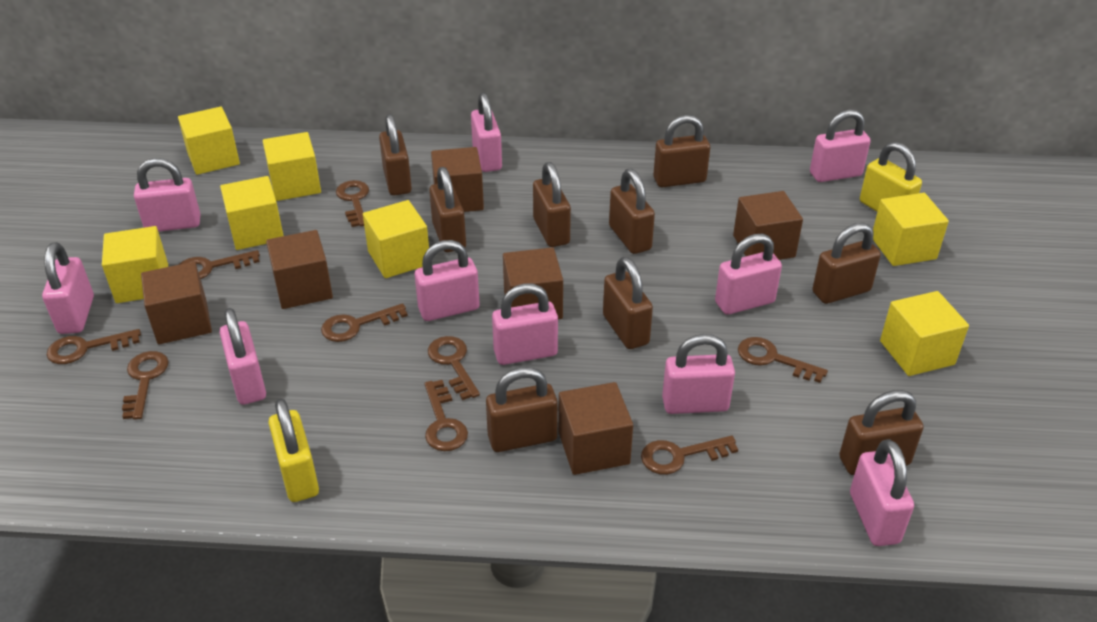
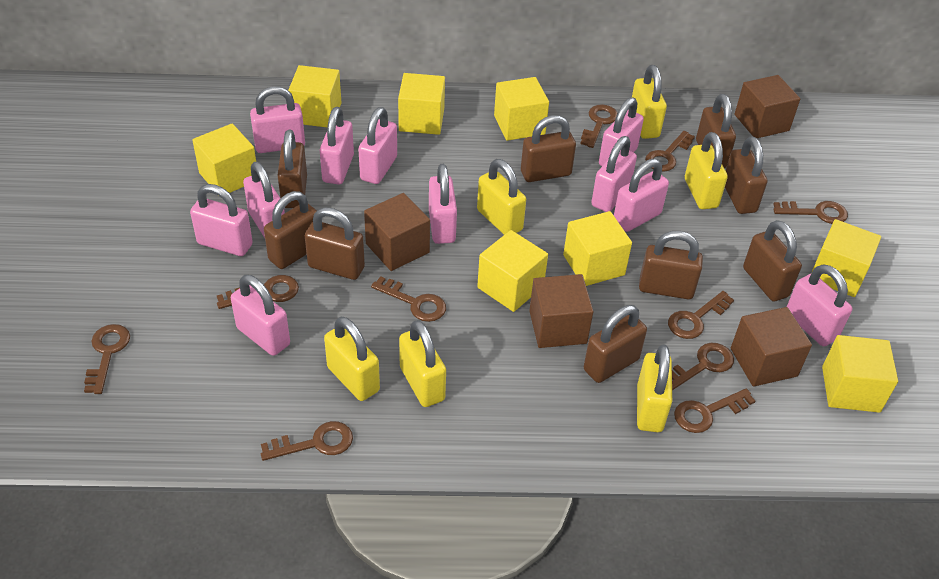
brown cube: 6 -> 4
brown key: 9 -> 10
pink padlock: 10 -> 11
yellow cube: 7 -> 8
yellow padlock: 2 -> 6

